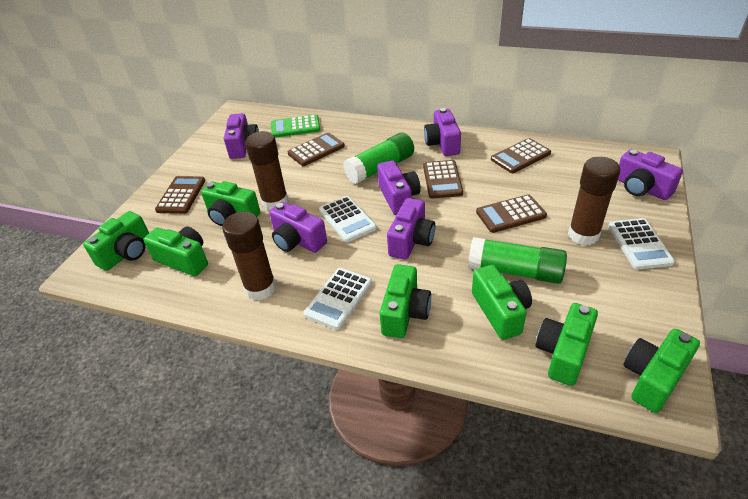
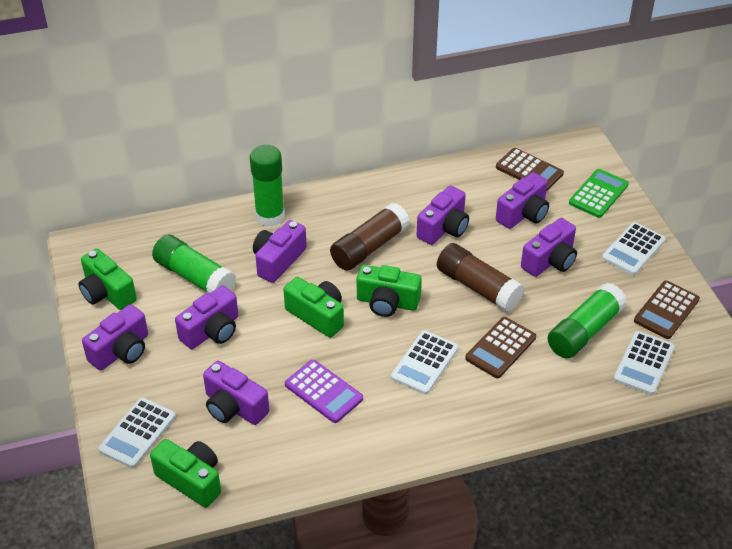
brown calculator: 5 -> 3
brown glue stick: 3 -> 2
green camera: 7 -> 4
green glue stick: 2 -> 3
purple calculator: 0 -> 1
purple camera: 6 -> 7
white calculator: 3 -> 4

